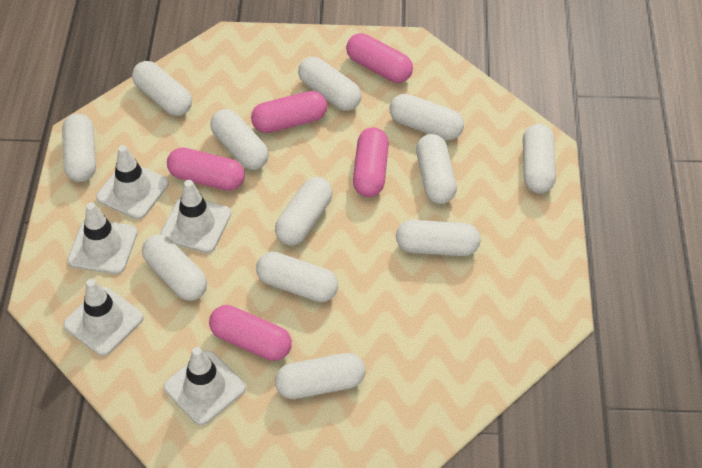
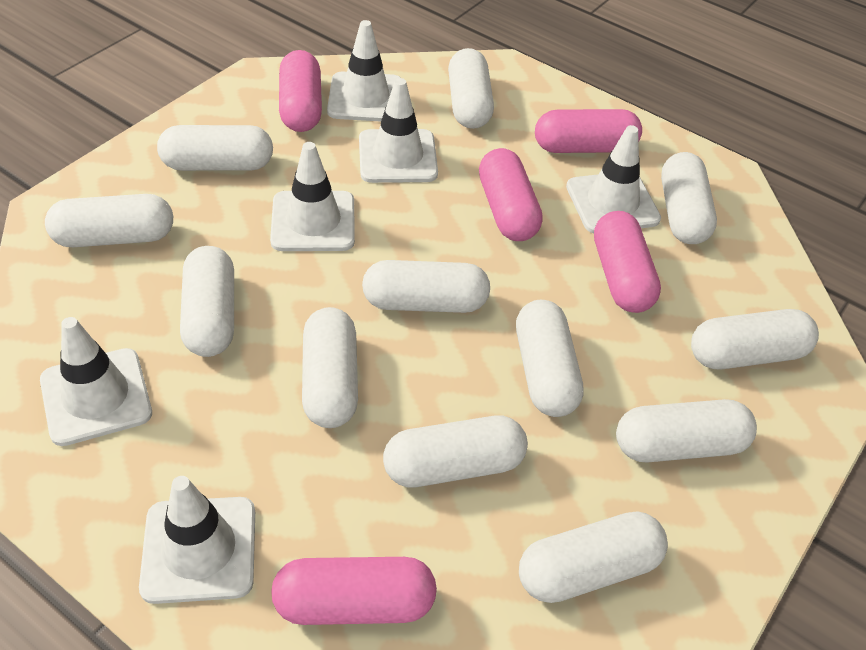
white traffic cone: 5 -> 6

